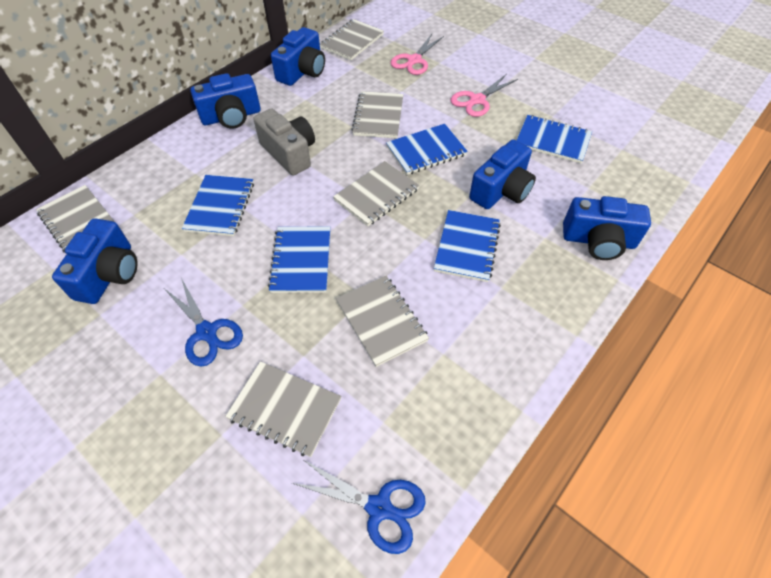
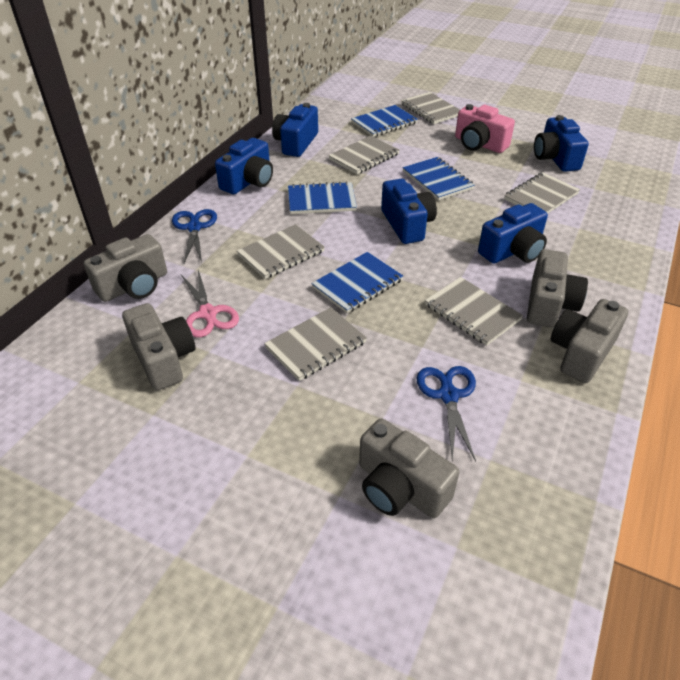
blue notebook: 5 -> 4
grey camera: 1 -> 5
pink camera: 0 -> 1
pink scissors: 2 -> 1

